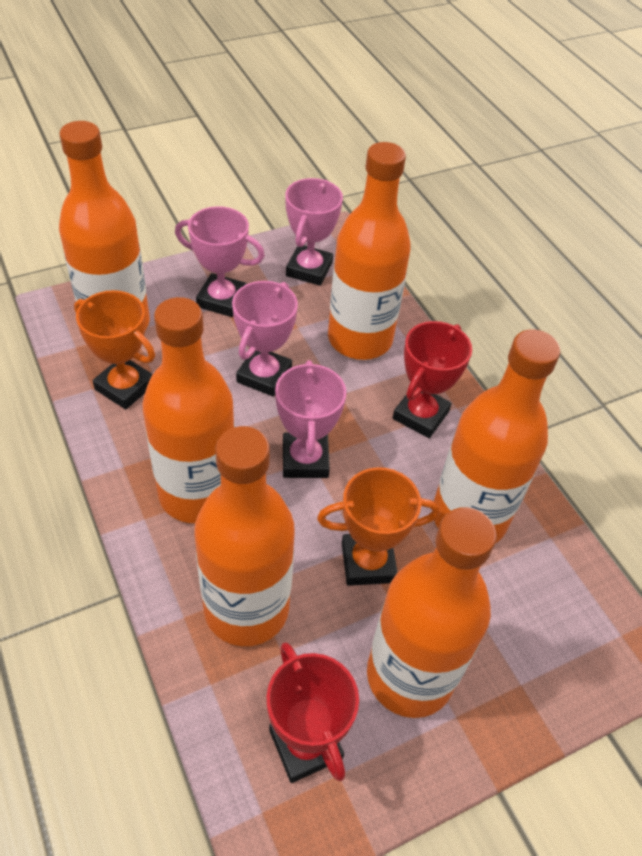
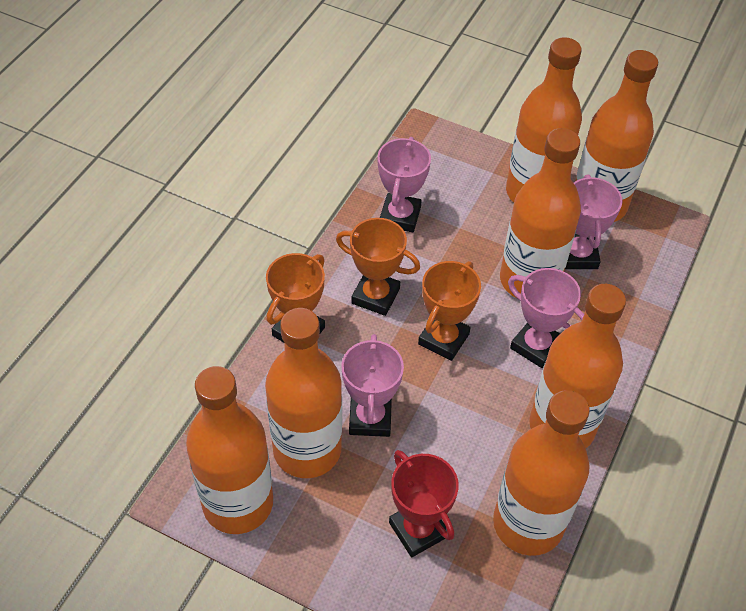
orange bottle: 6 -> 7
orange trophy: 2 -> 3
red trophy: 2 -> 1

